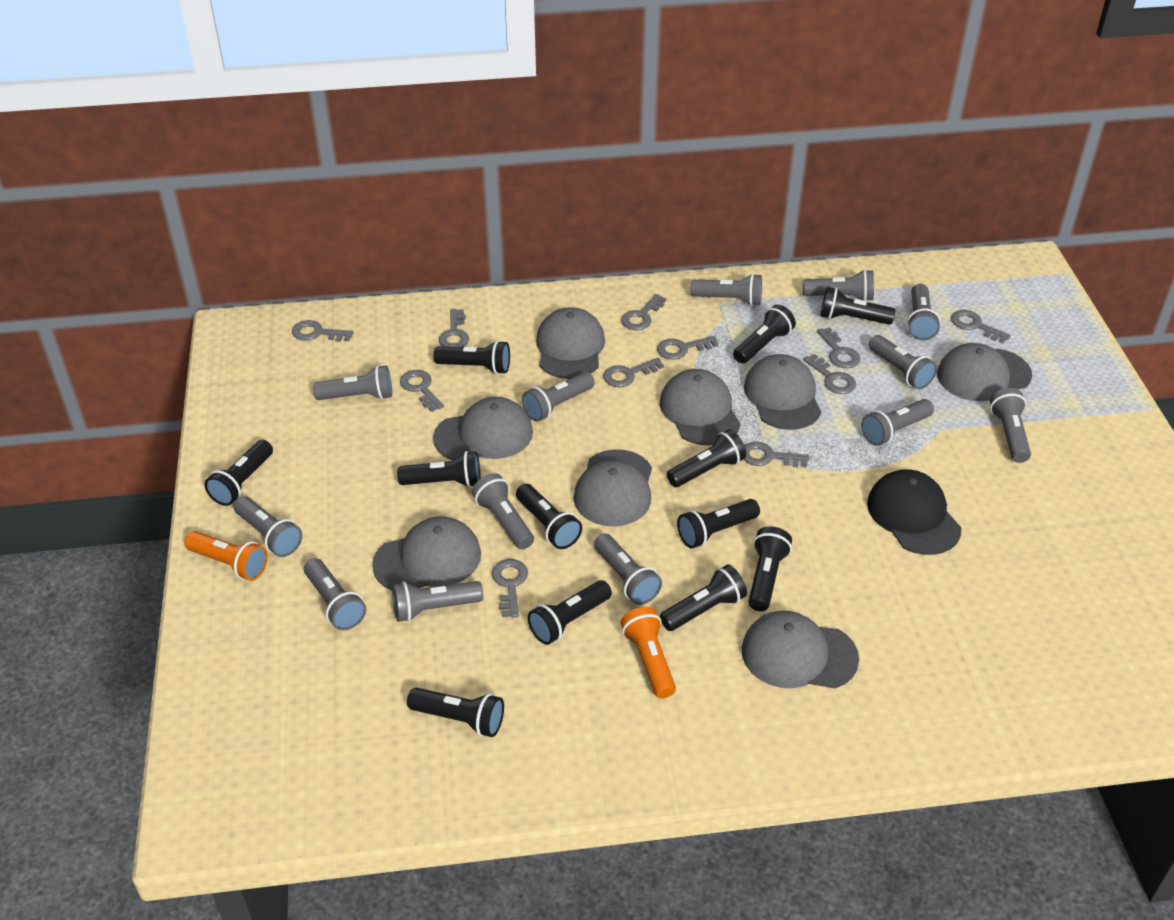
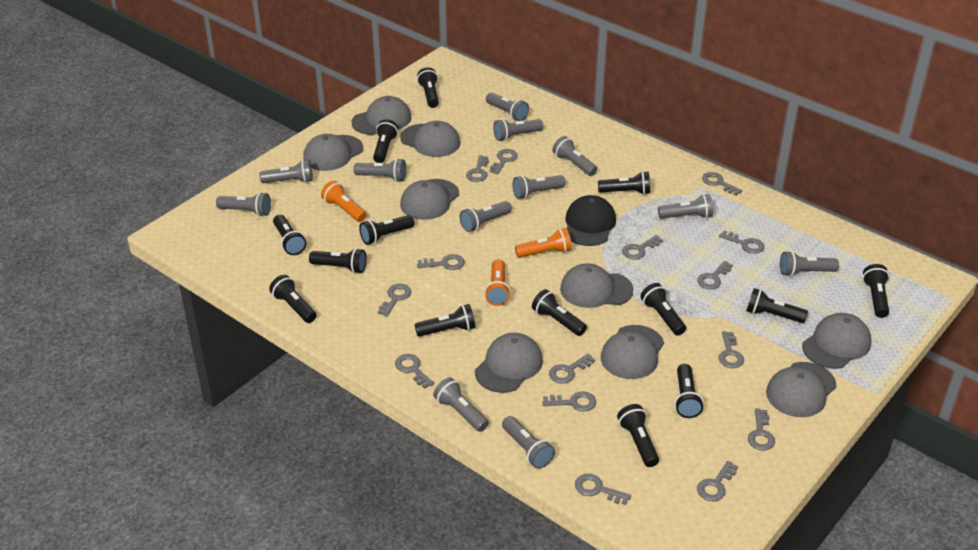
black flashlight: 12 -> 14
grey cap: 8 -> 9
grey flashlight: 13 -> 12
grey key: 11 -> 15
orange flashlight: 2 -> 3

